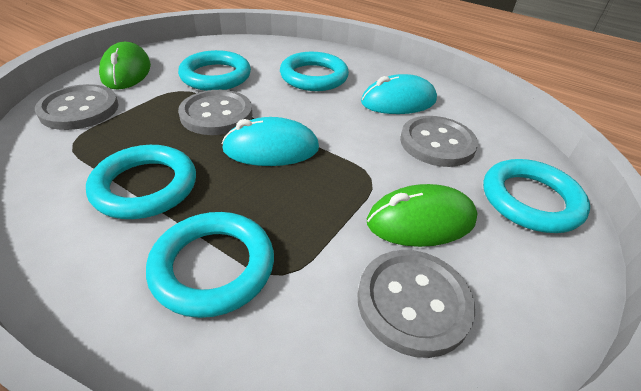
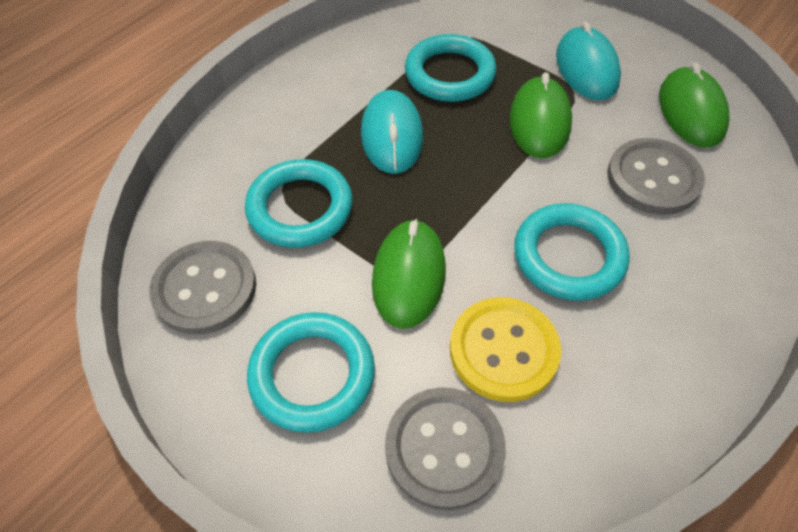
green mouse: 2 -> 3
grey button: 4 -> 3
turquoise ring: 5 -> 4
yellow button: 0 -> 1

